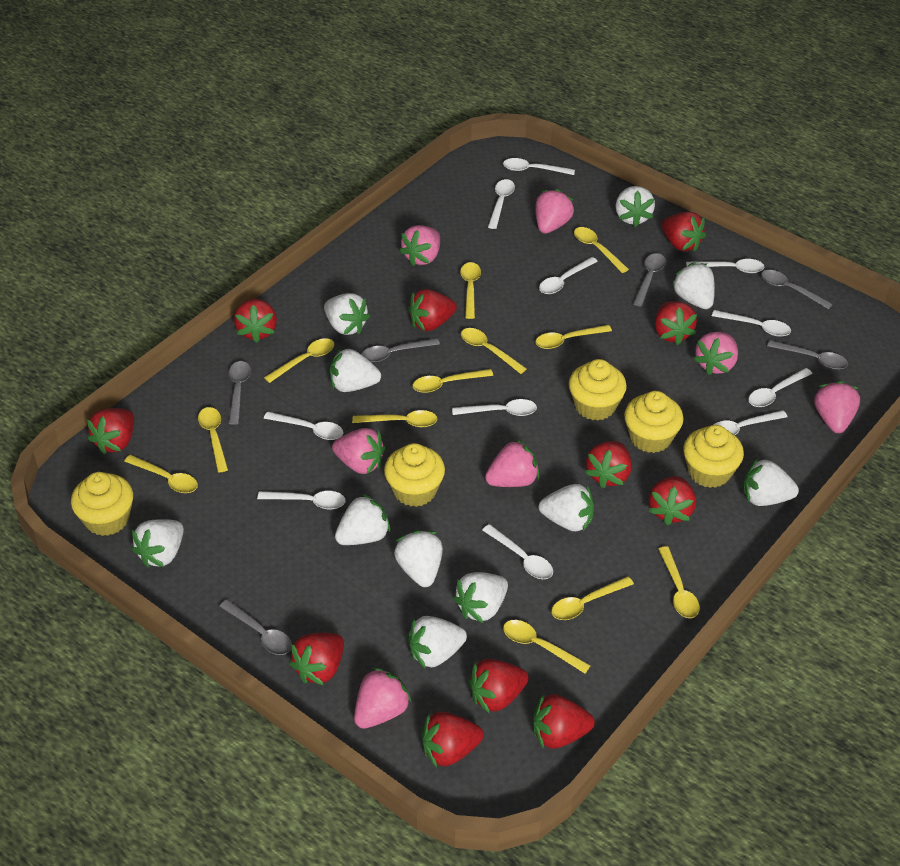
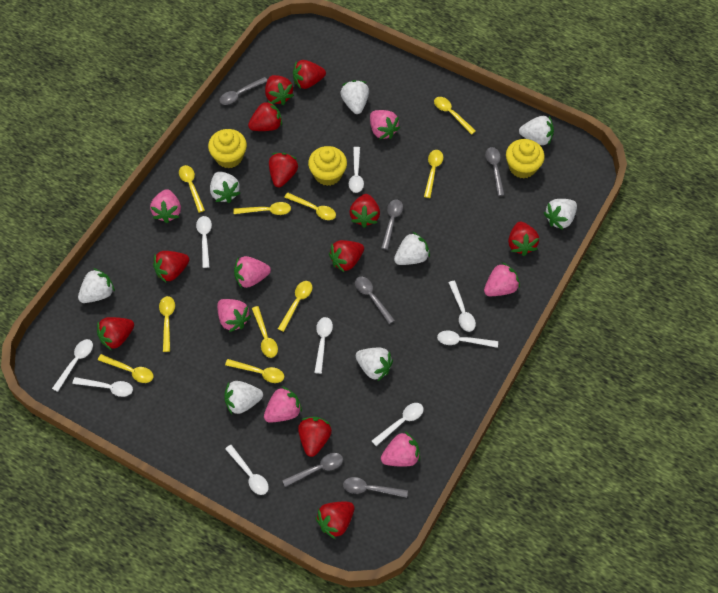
white spoon: 11 -> 9
white strawberry: 11 -> 8
yellow cupcake: 5 -> 3
yellow spoon: 12 -> 10

